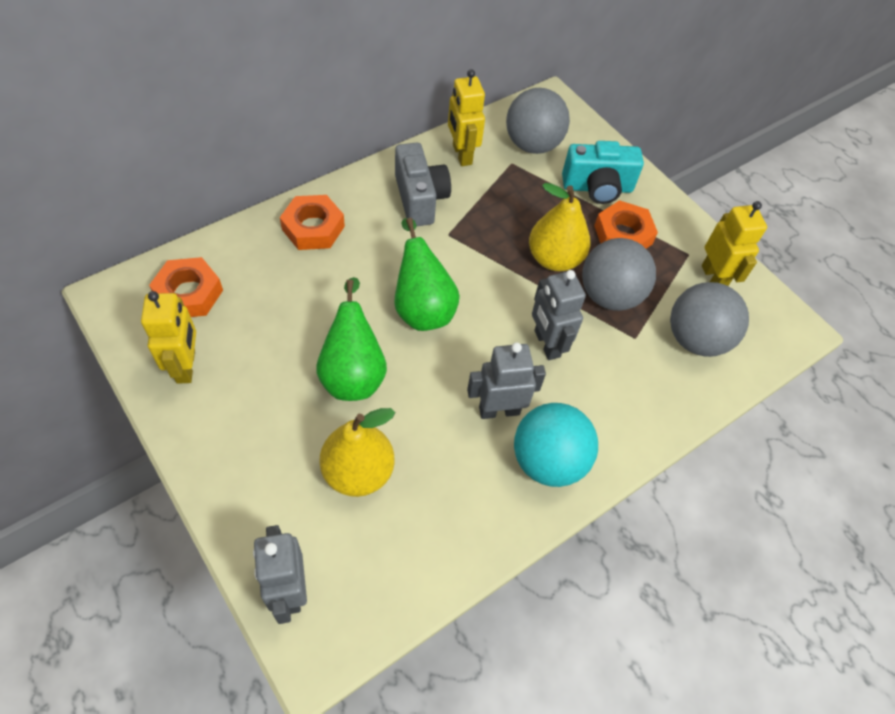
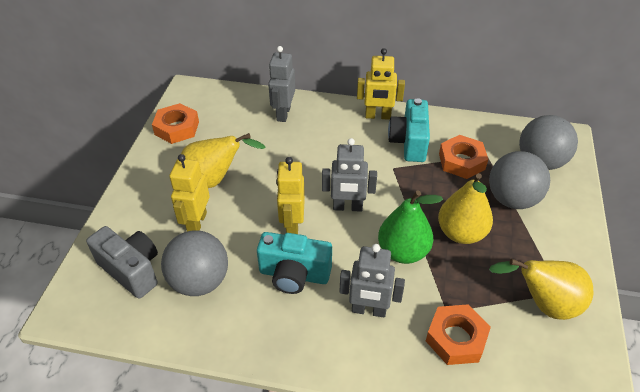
green pear: 2 -> 1
turquoise ball: 1 -> 0
turquoise camera: 1 -> 2
yellow pear: 2 -> 3

